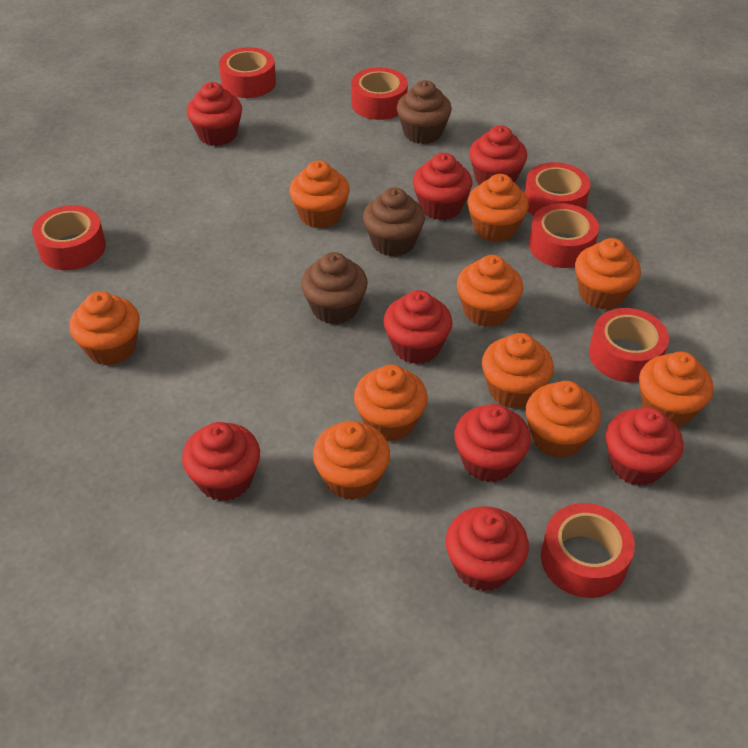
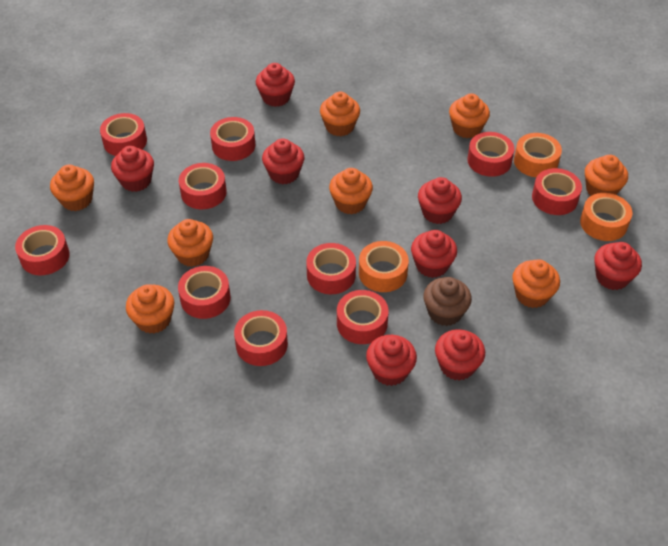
brown cupcake: 3 -> 1
orange cupcake: 10 -> 8
orange tape: 0 -> 3
red tape: 7 -> 10

